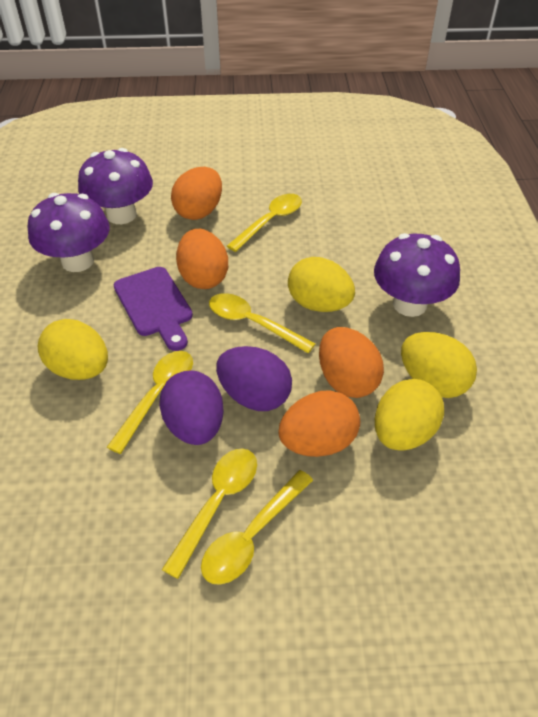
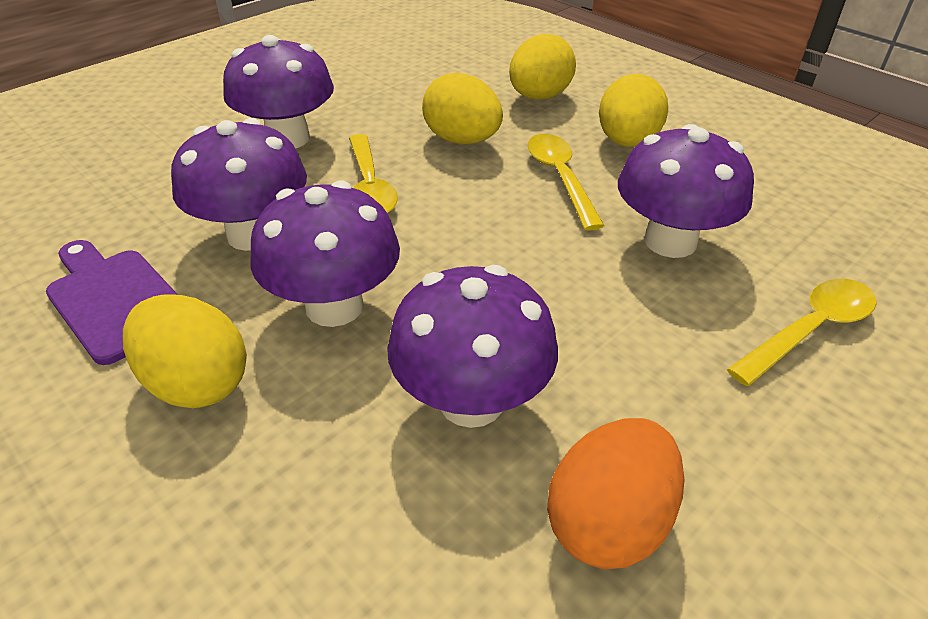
orange egg: 4 -> 1
purple egg: 2 -> 0
purple mushroom: 3 -> 5
yellow spoon: 5 -> 3

